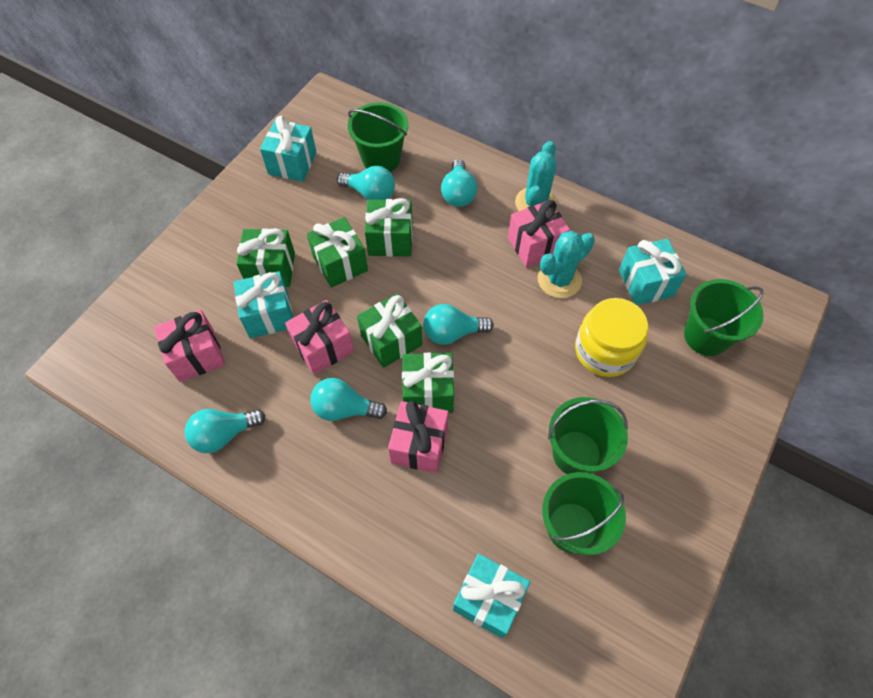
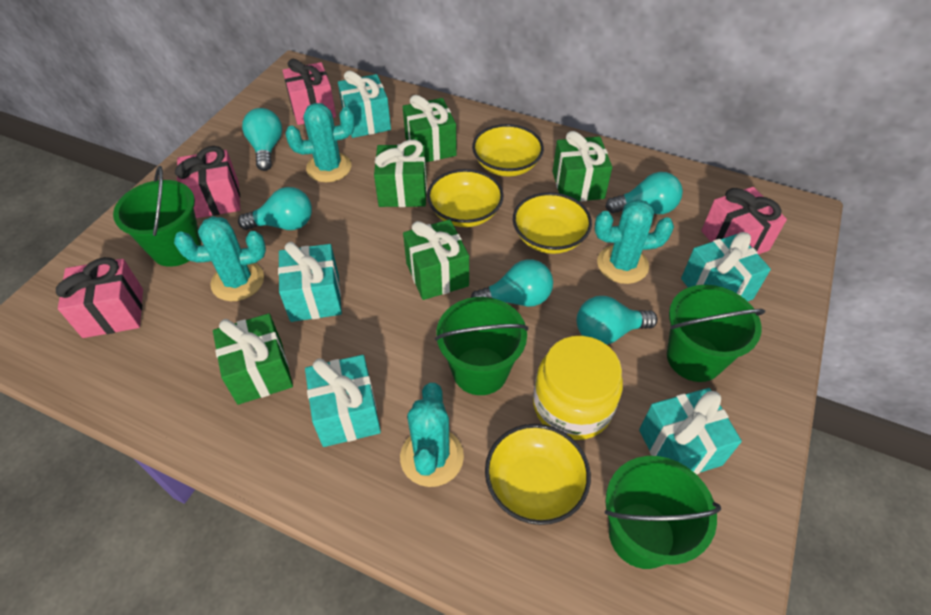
turquoise cactus: 2 -> 4
turquoise gift: 4 -> 5
yellow bowl: 0 -> 4

